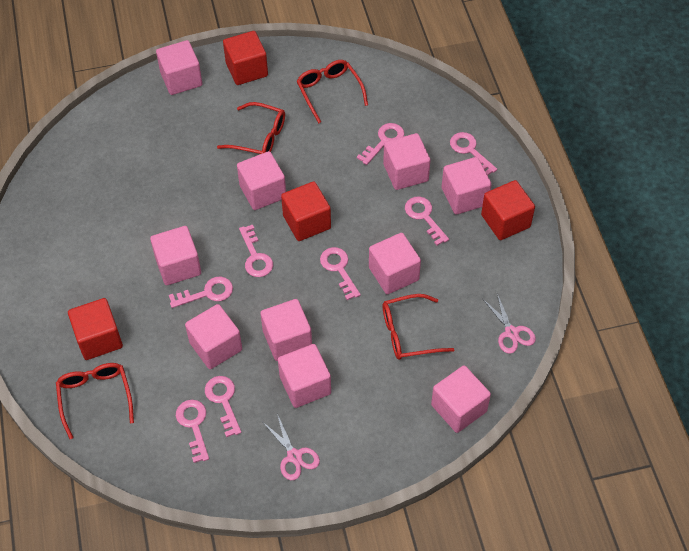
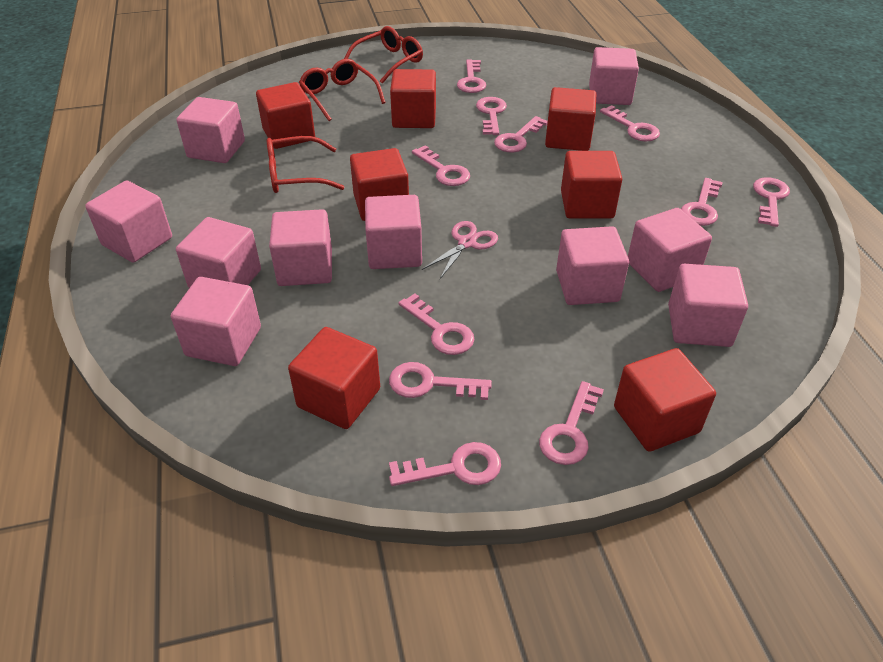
pink key: 8 -> 11
pink scissors: 2 -> 1
red cube: 4 -> 7
red glasses: 4 -> 3

